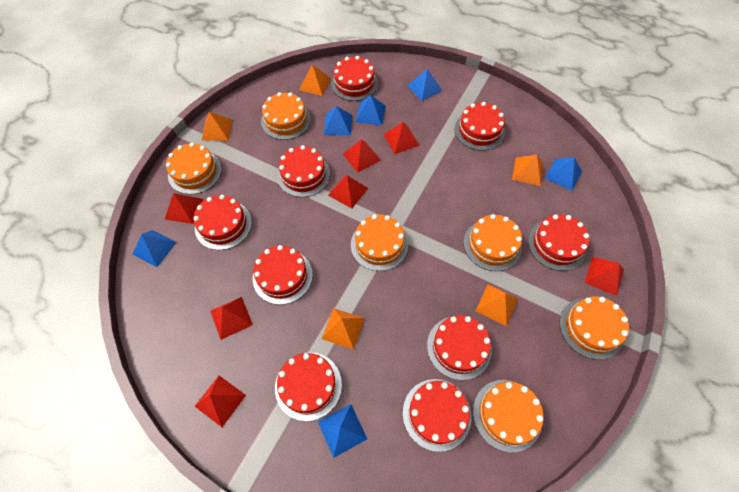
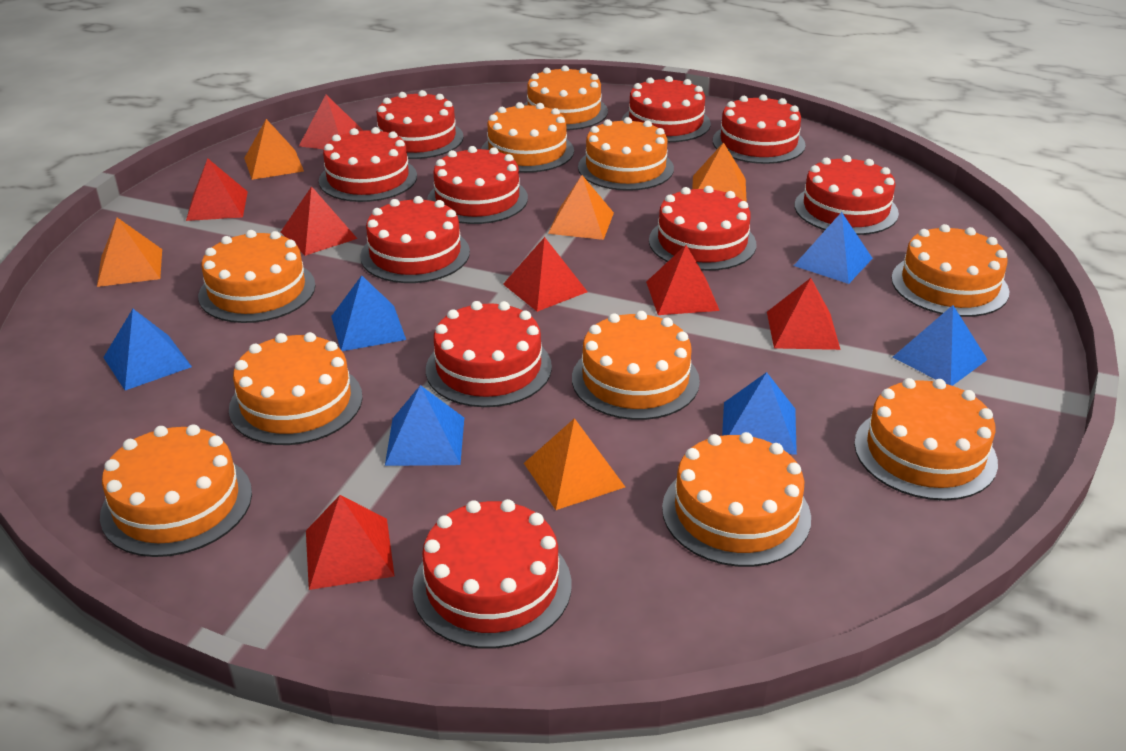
orange cake: 6 -> 10
red cake: 9 -> 10

